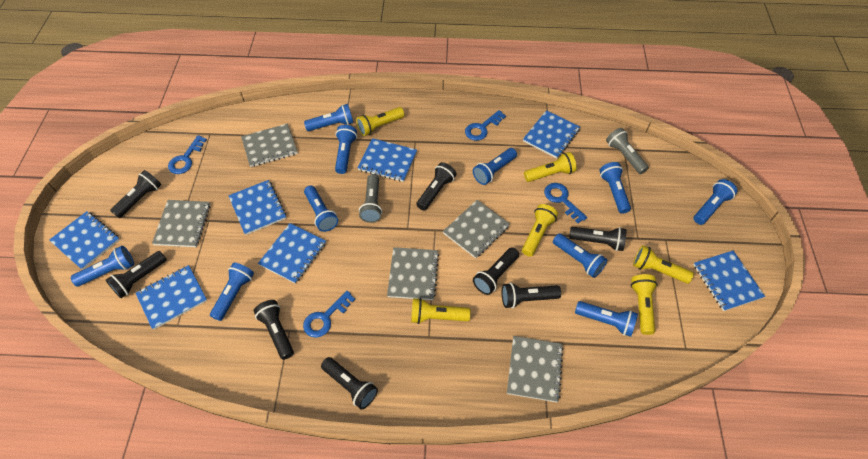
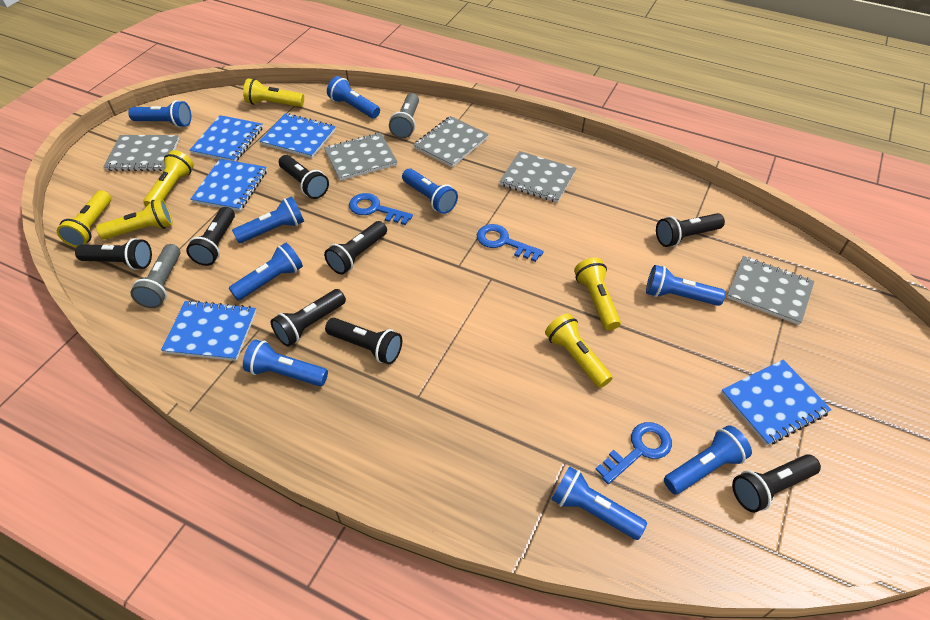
blue flashlight: 10 -> 9
blue key: 4 -> 3
blue notebook: 7 -> 5

